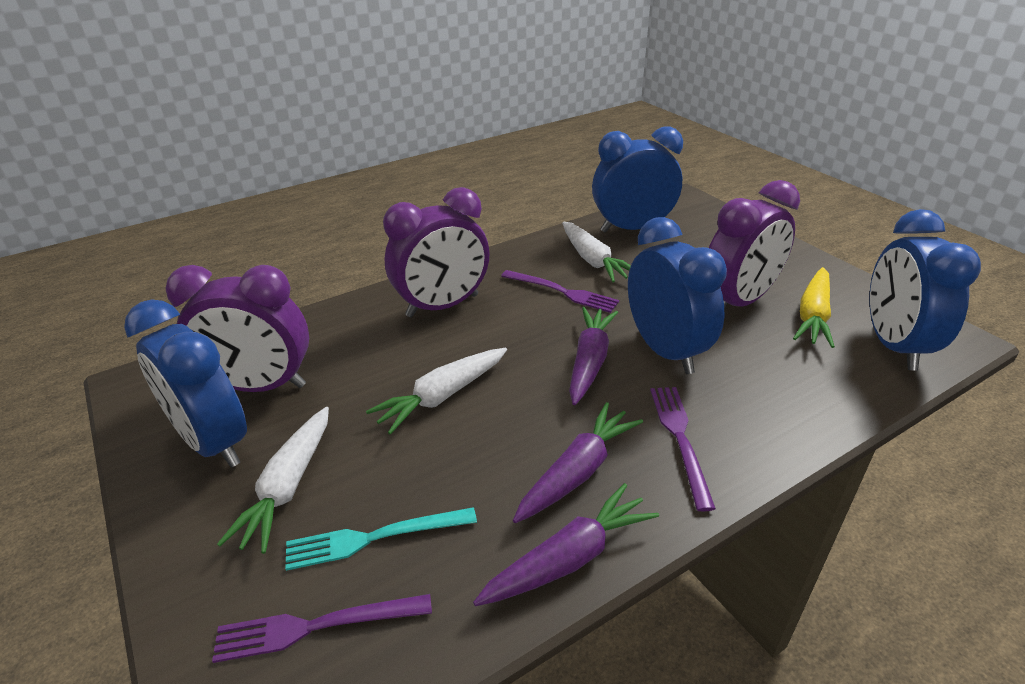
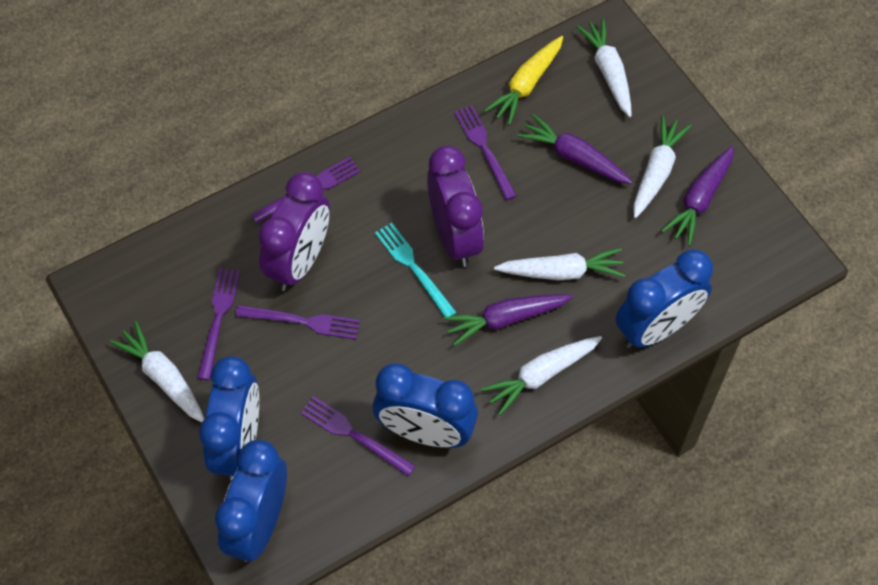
purple clock: 3 -> 2
purple fork: 3 -> 5
white carrot: 3 -> 5

